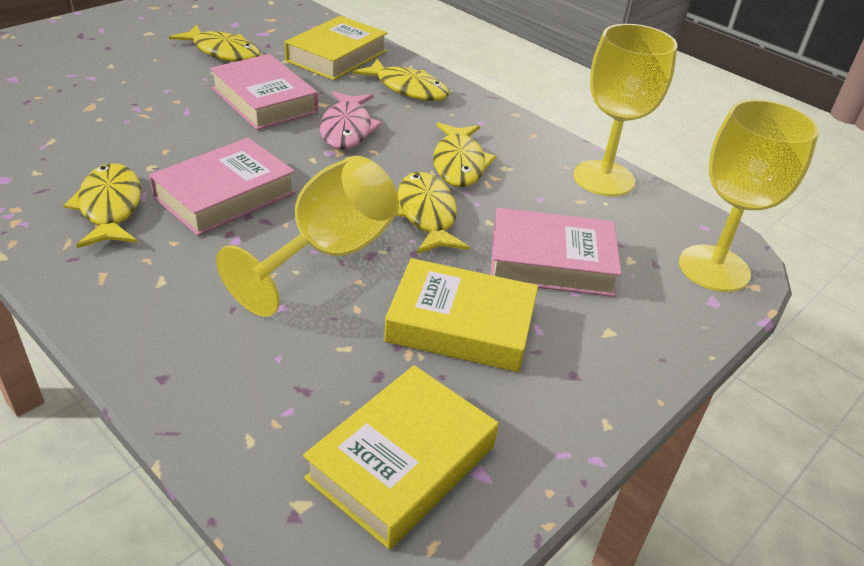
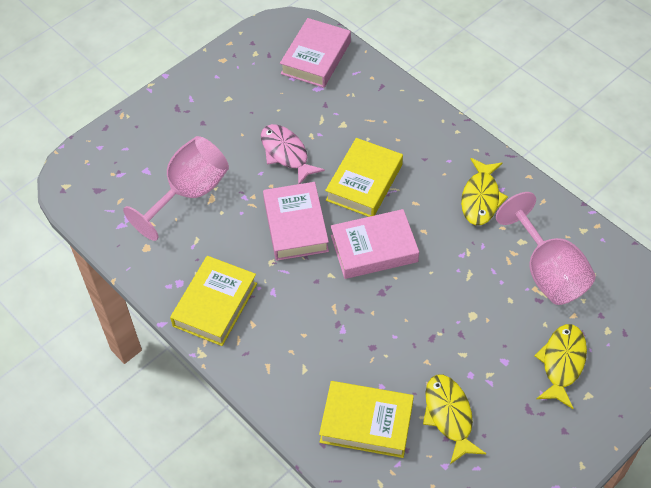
pink goblet: 0 -> 2
yellow fish: 5 -> 3
yellow goblet: 3 -> 0

